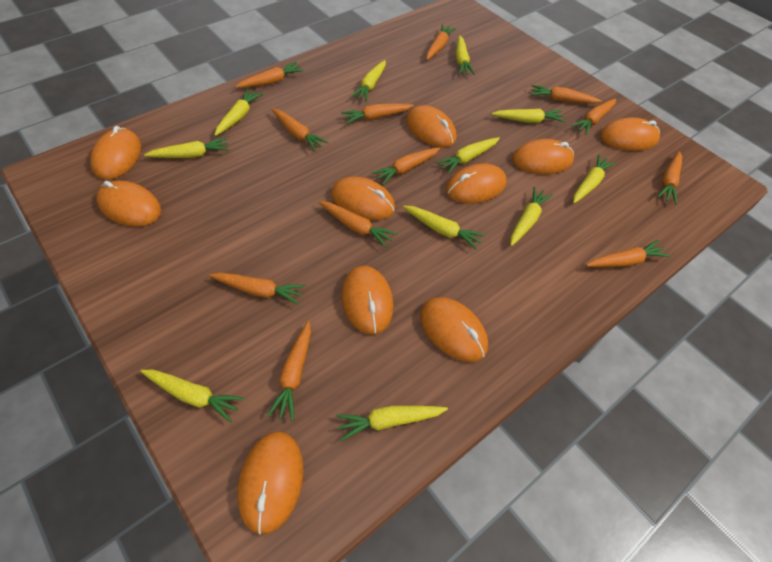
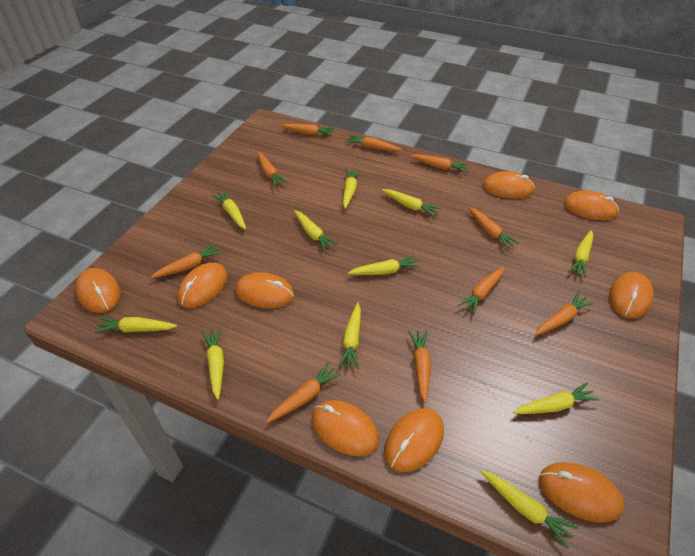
orange carrot: 12 -> 10
orange mouse: 10 -> 9

